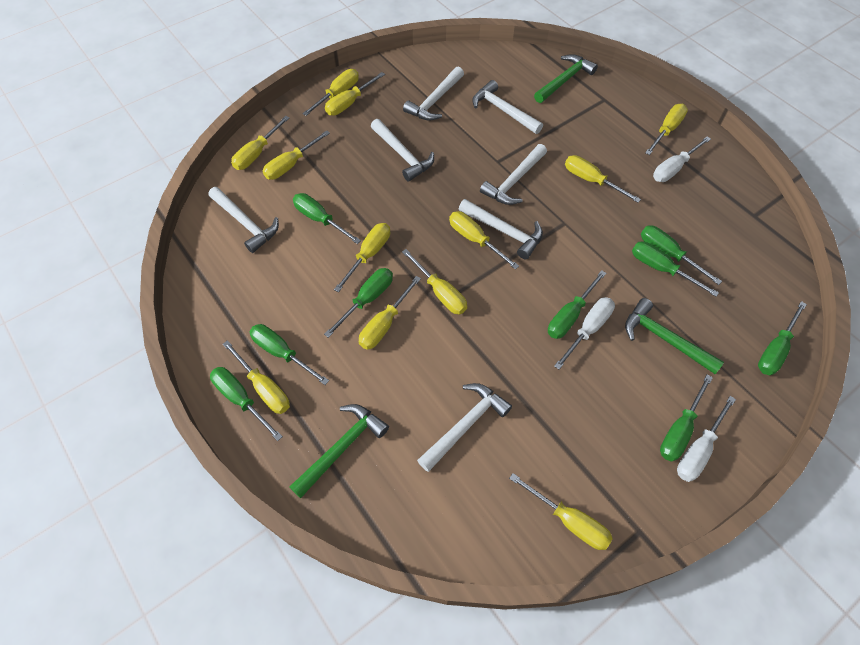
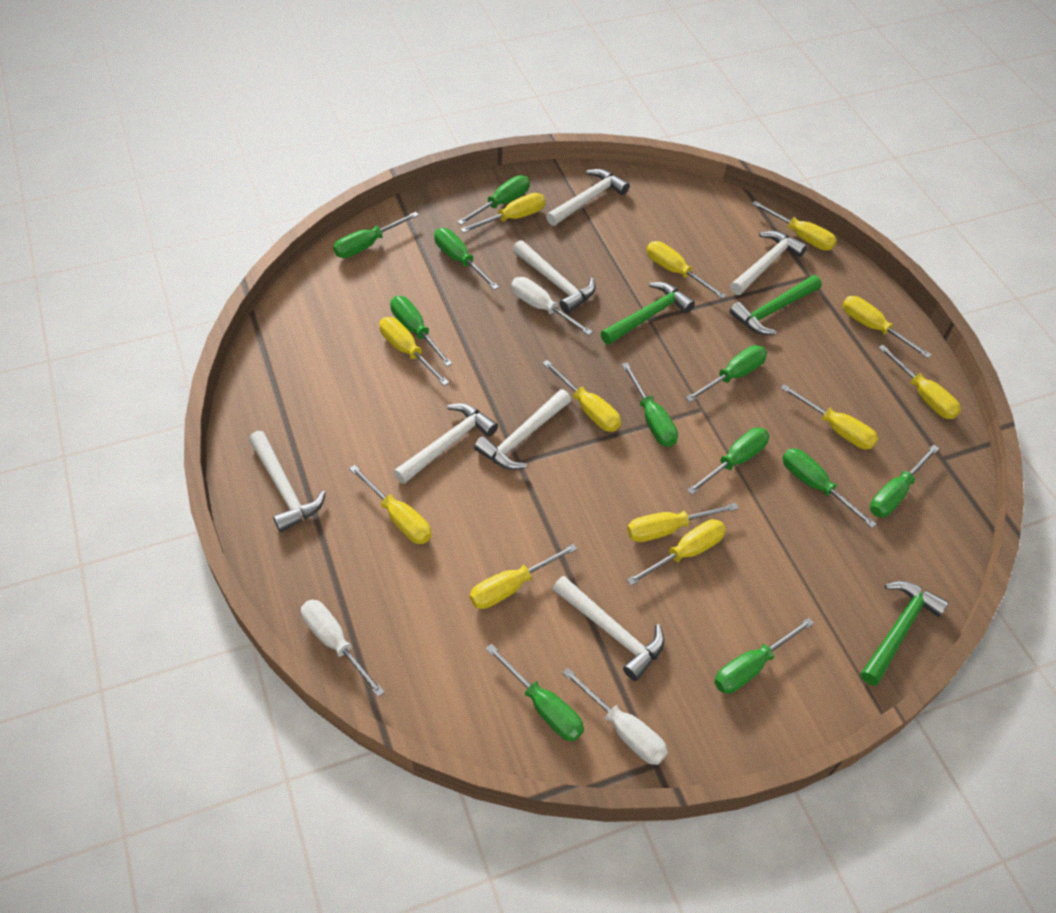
green screwdriver: 9 -> 11

